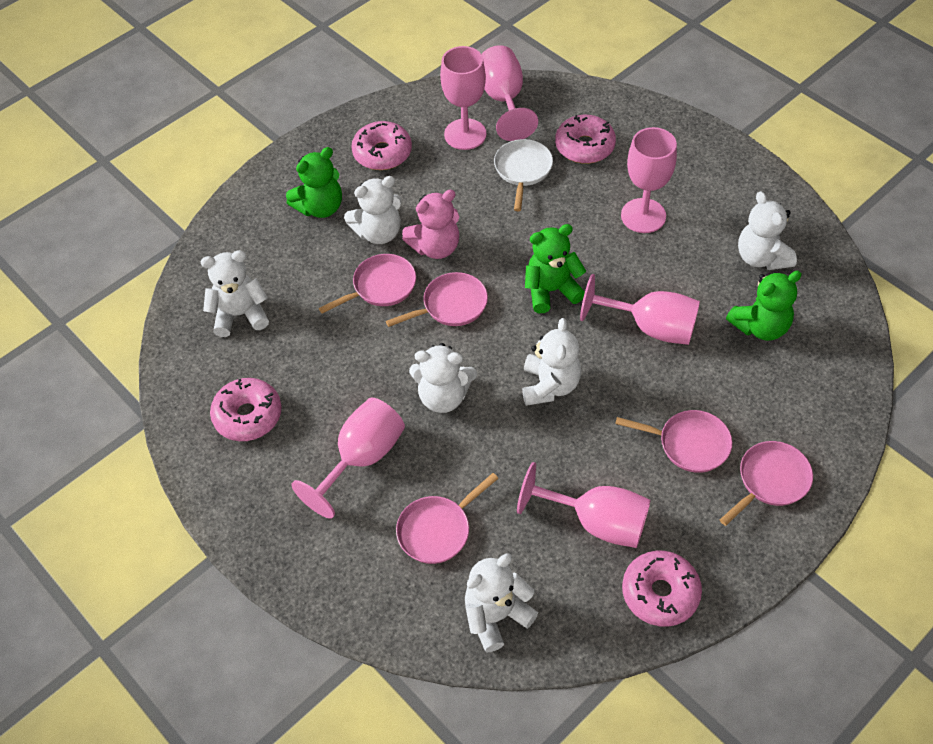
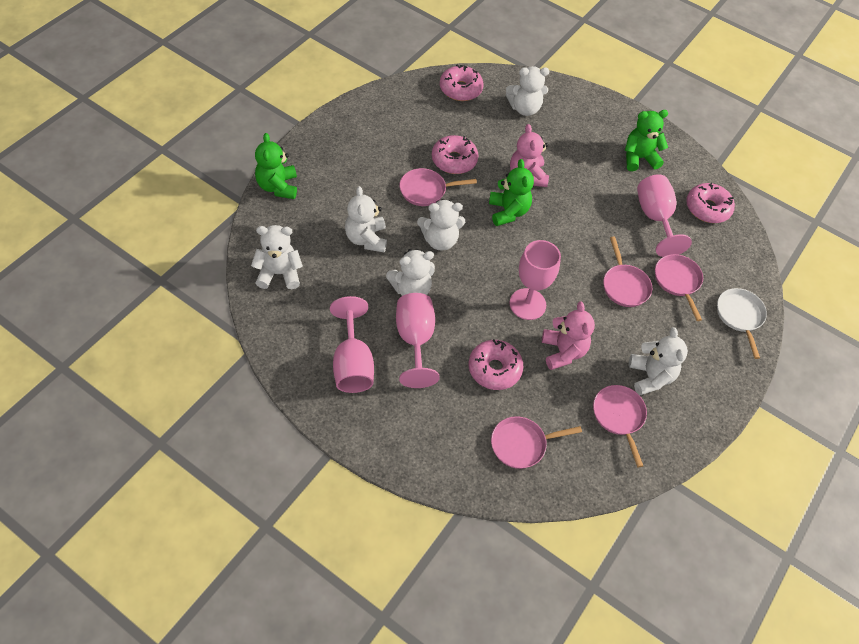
pink goblet: 6 -> 4
pink teddy bear: 1 -> 2

